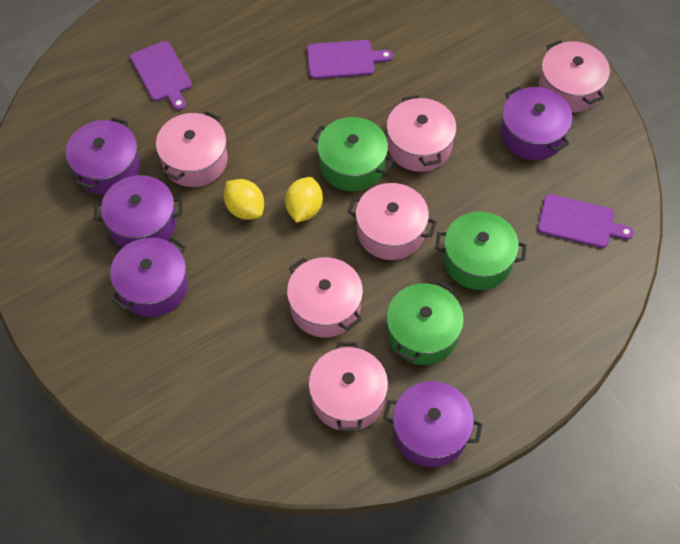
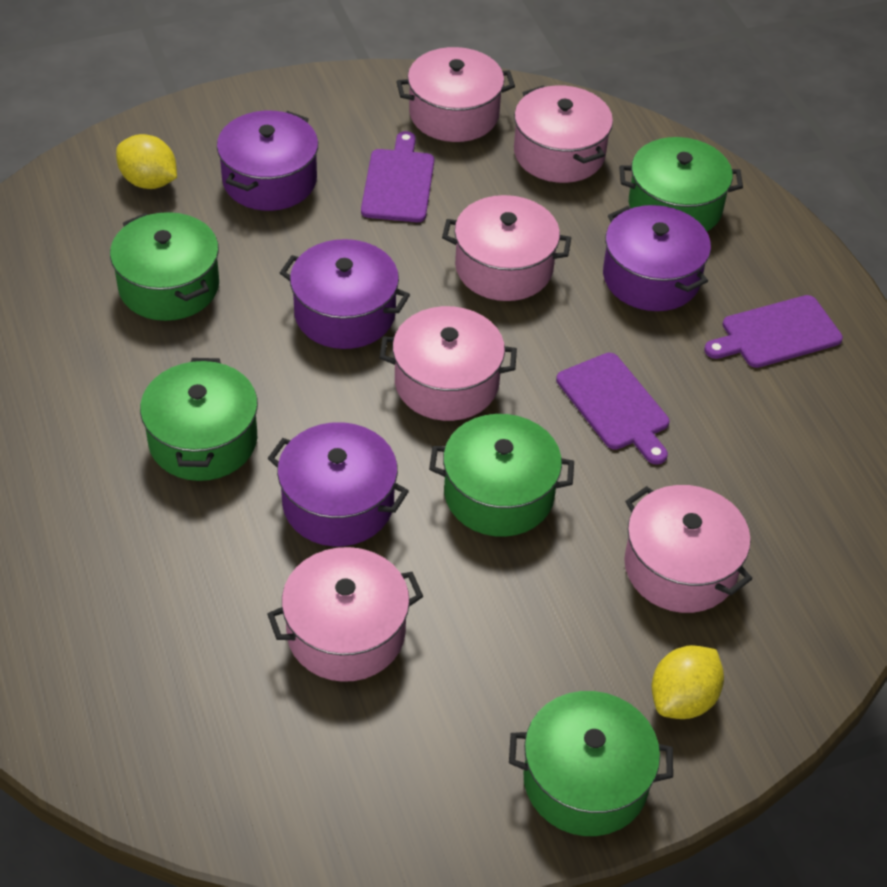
green pot: 3 -> 5
purple pot: 5 -> 4

